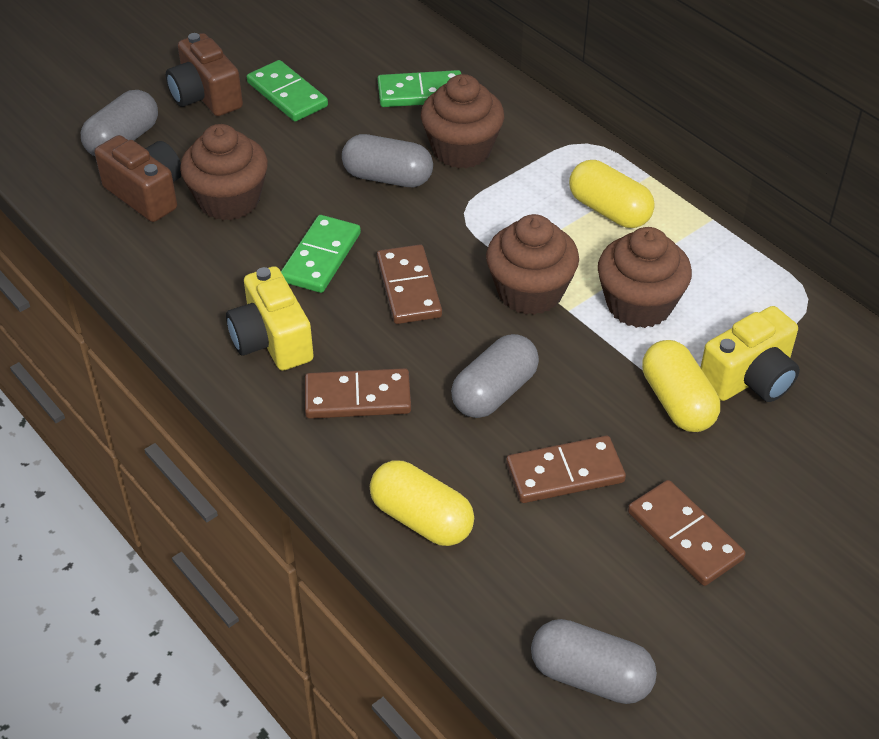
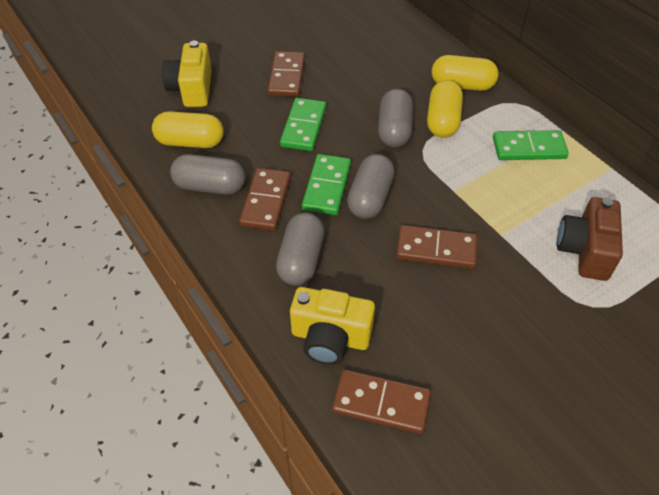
brown camera: 2 -> 1
brown cupcake: 4 -> 0

